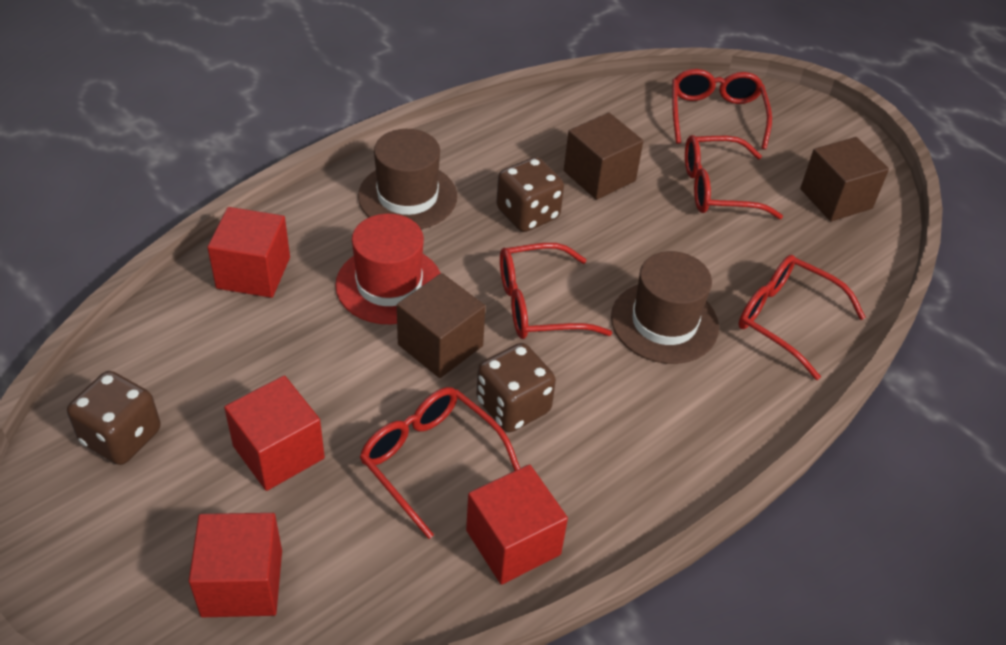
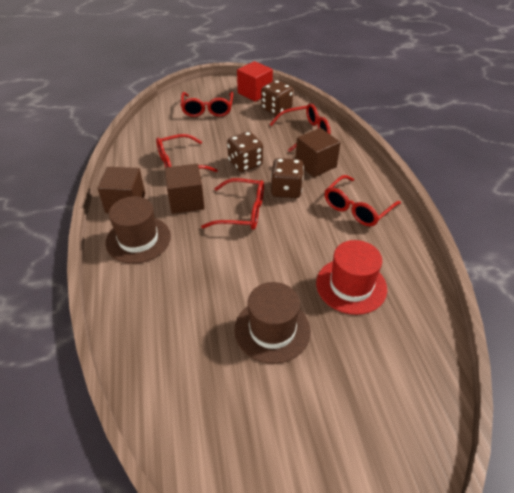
red cube: 4 -> 1

